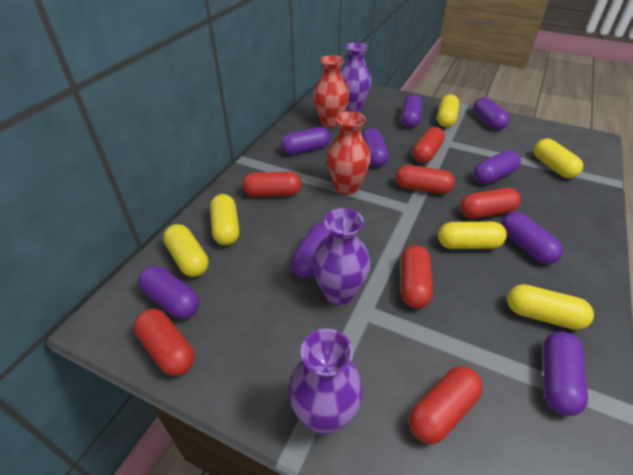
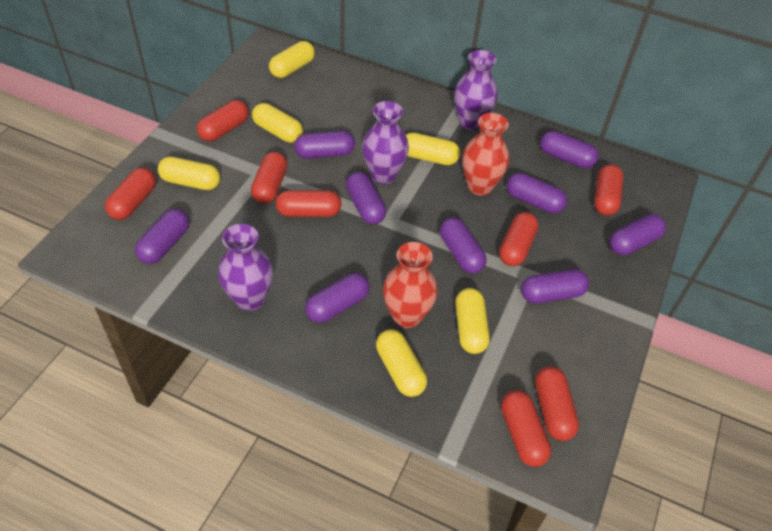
red capsule: 7 -> 8

